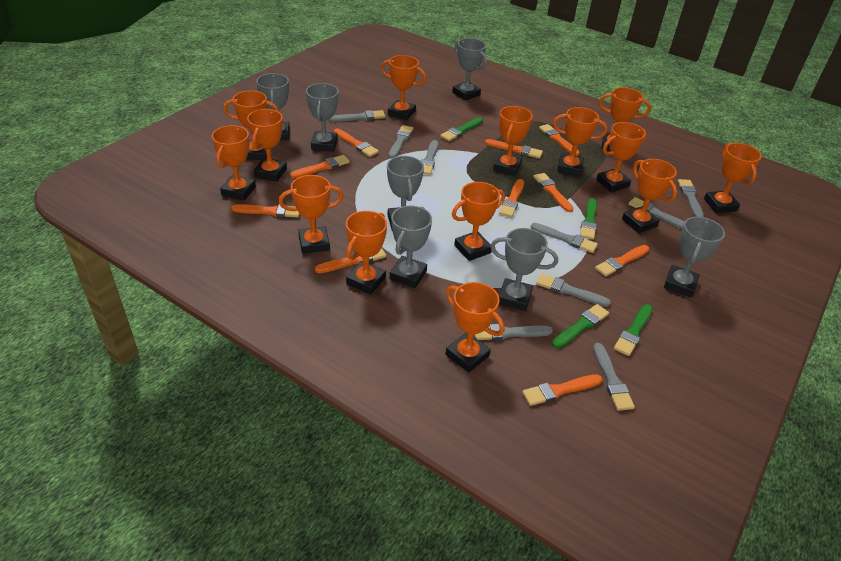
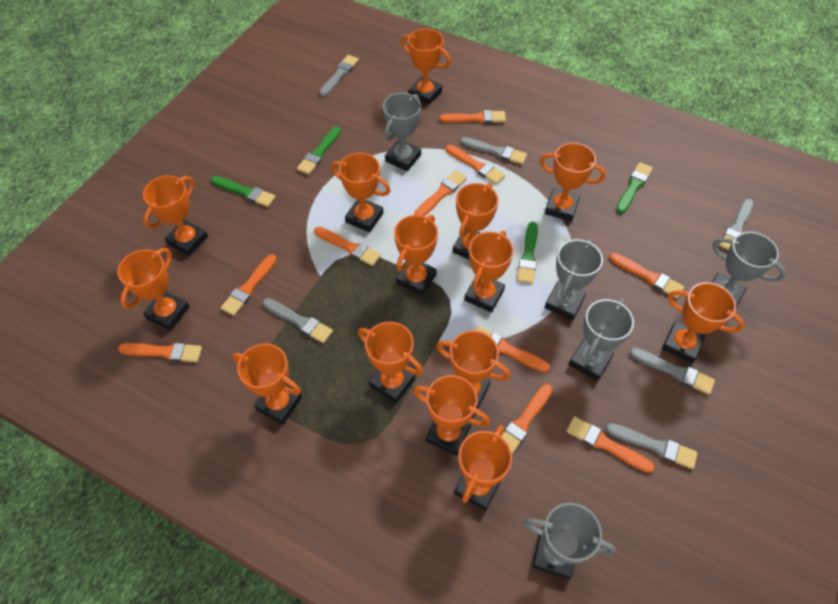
grey brush: 9 -> 6
grey trophy: 7 -> 5

